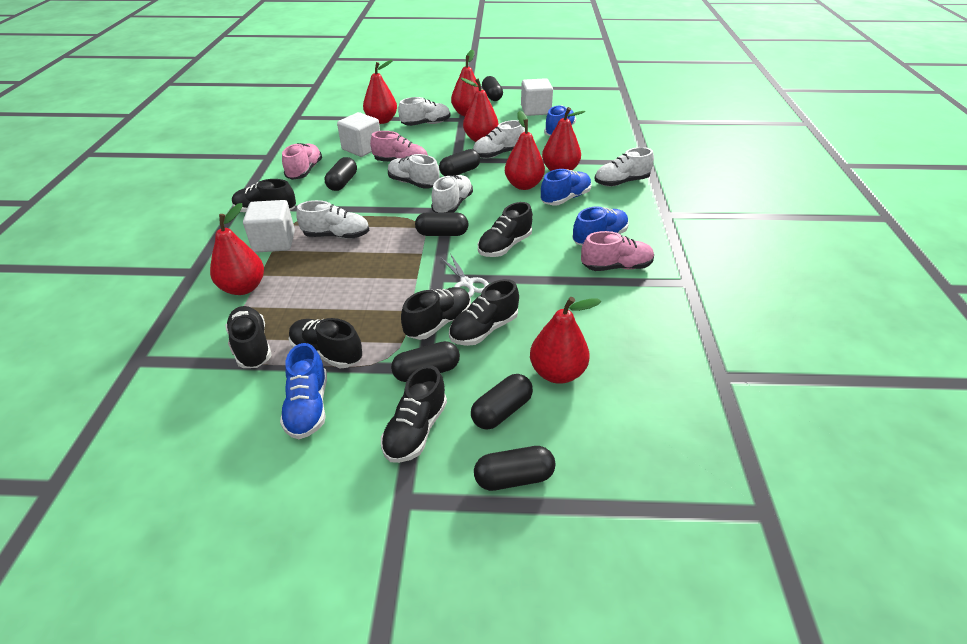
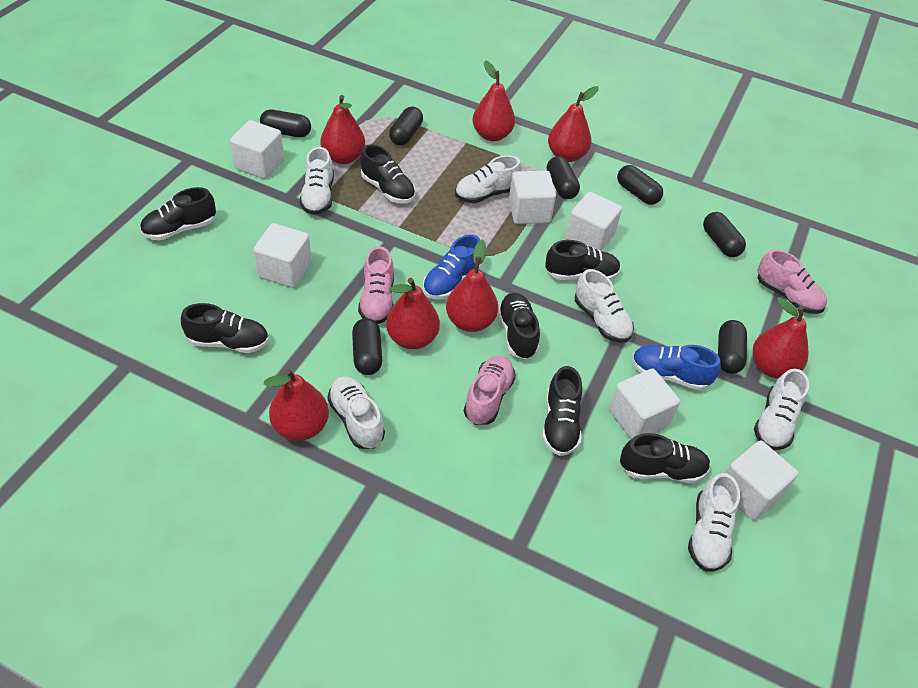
blue shoe: 4 -> 2
white cube: 3 -> 6
white scissors: 1 -> 0

